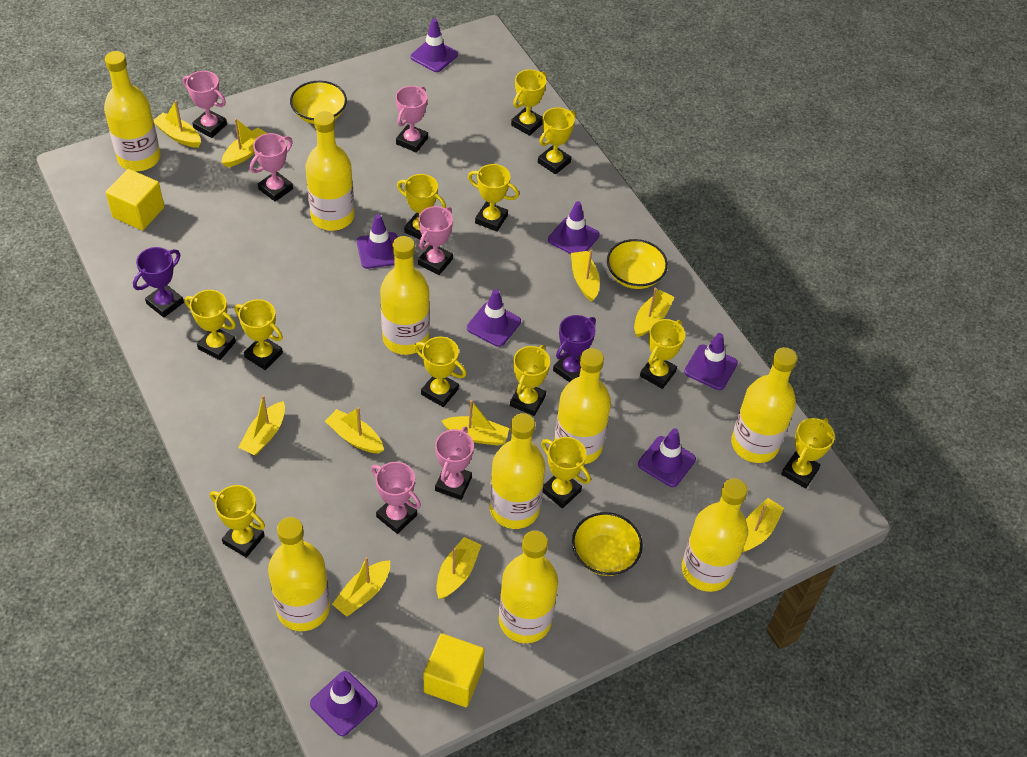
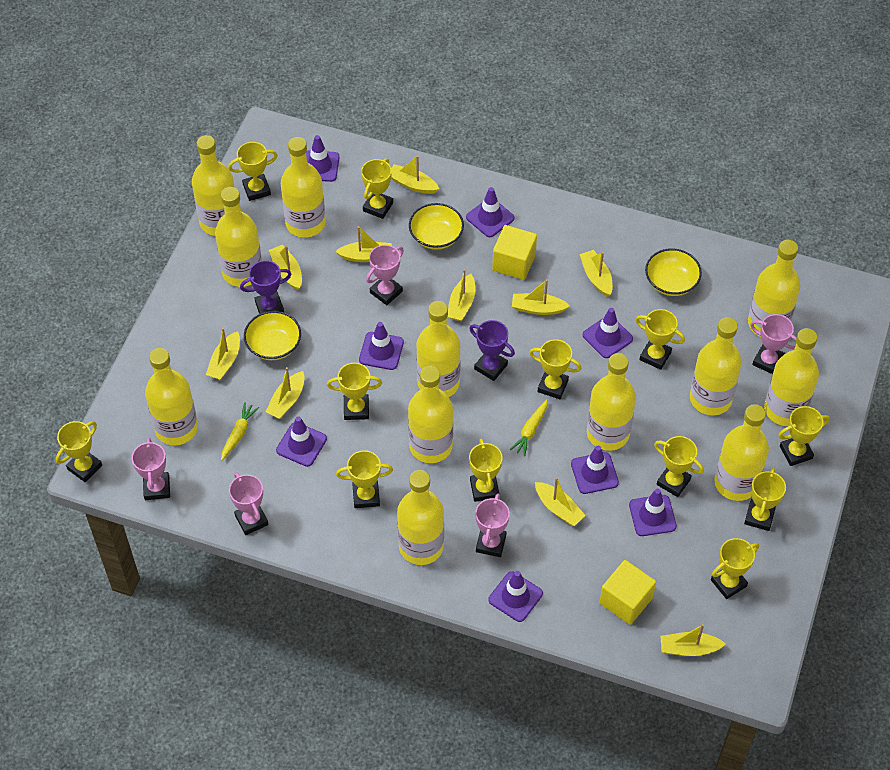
pink trophy: 6 -> 5
purple traffic cone: 7 -> 8
yellow bottle: 9 -> 12
yellow carrot: 0 -> 2

